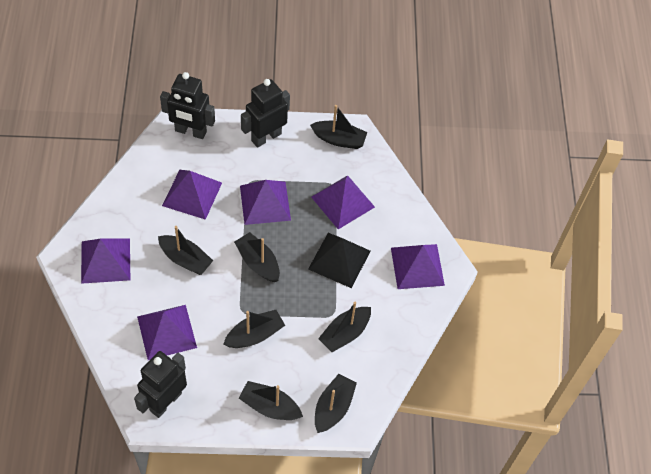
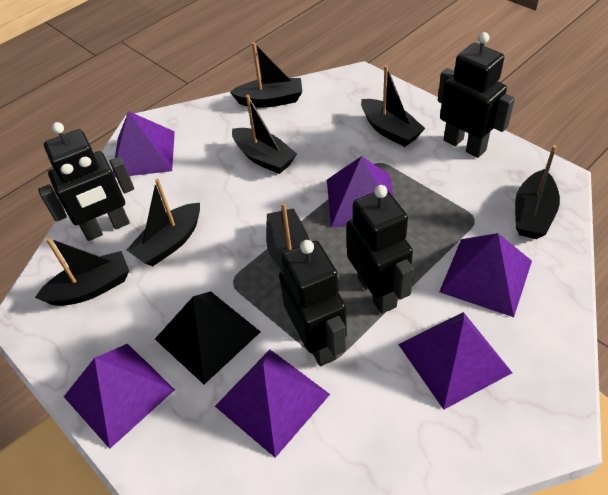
black robot: 3 -> 4

